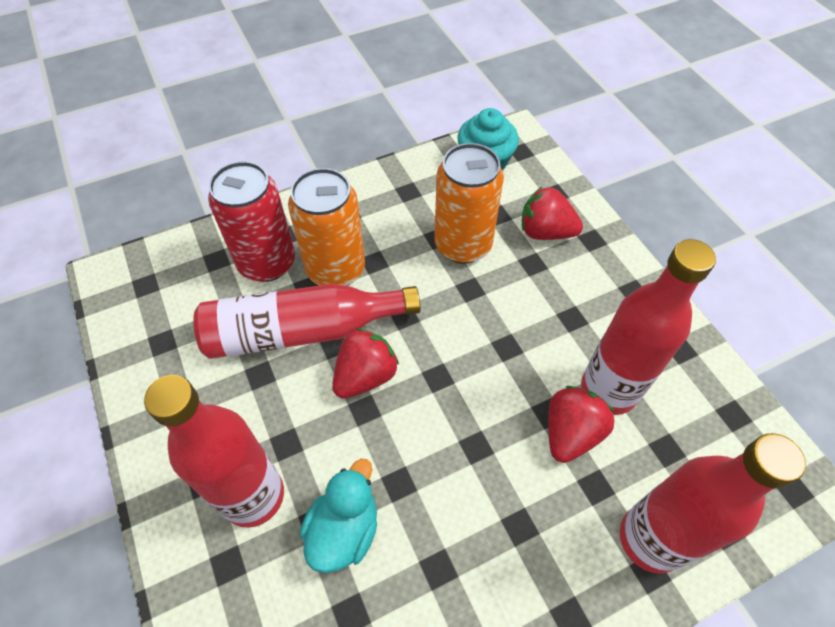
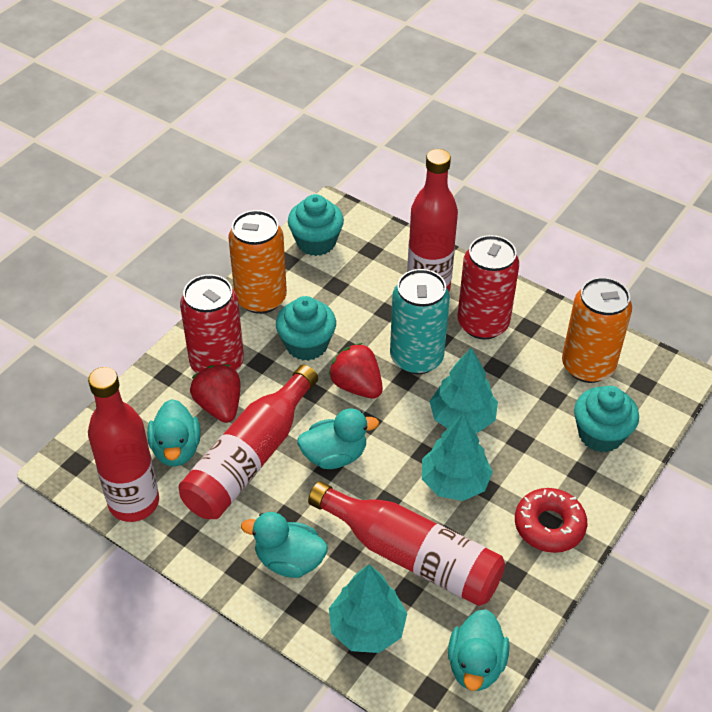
red can: 1 -> 2
red donut: 0 -> 1
red strawberry: 3 -> 2
turquoise can: 0 -> 1
turquoise cupcake: 1 -> 3
turquoise duck: 1 -> 4
turquoise tree: 0 -> 3

